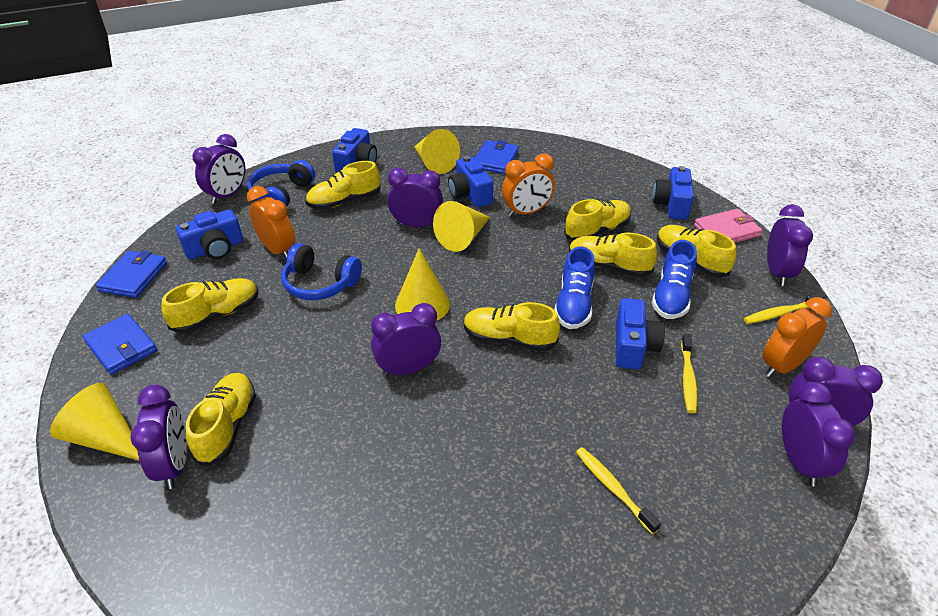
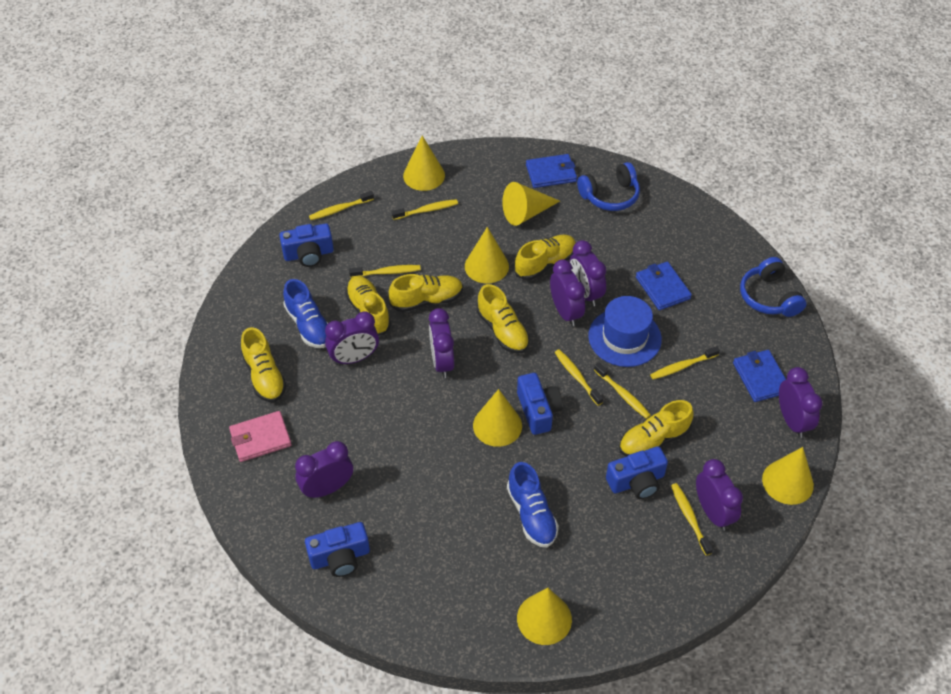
blue camera: 5 -> 4
blue hat: 0 -> 1
orange clock: 3 -> 0
yellow cone: 4 -> 6
yellow shoe: 7 -> 6
yellow toothbrush: 3 -> 7

